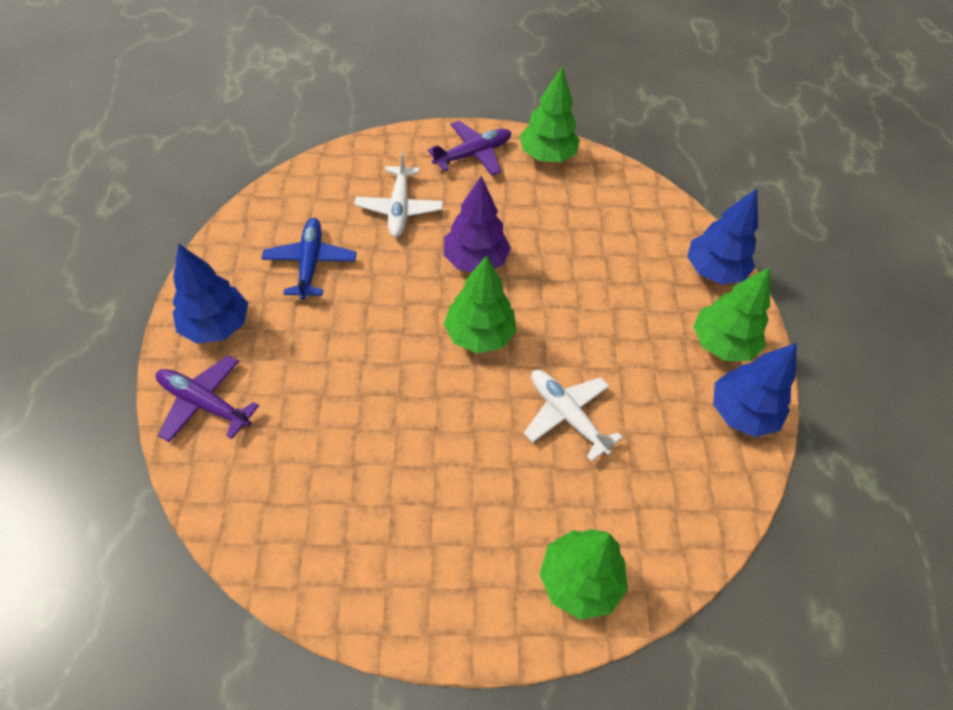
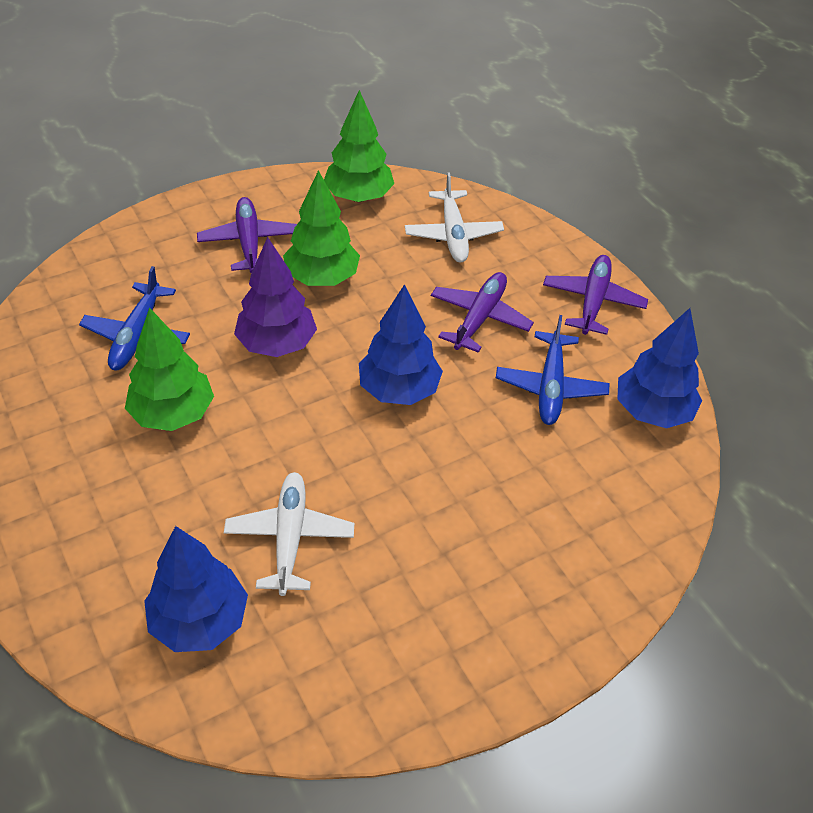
blue plane: 1 -> 2
green tree: 4 -> 3
purple plane: 2 -> 3

